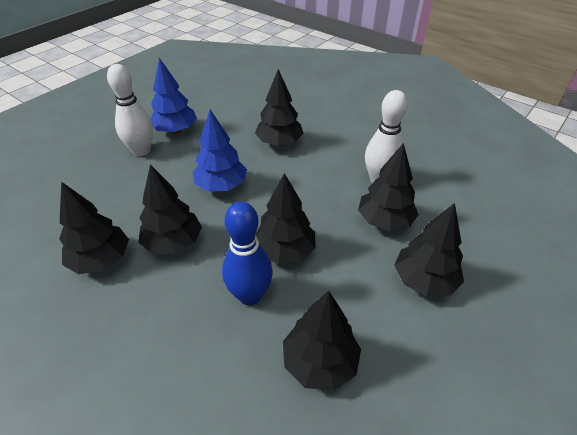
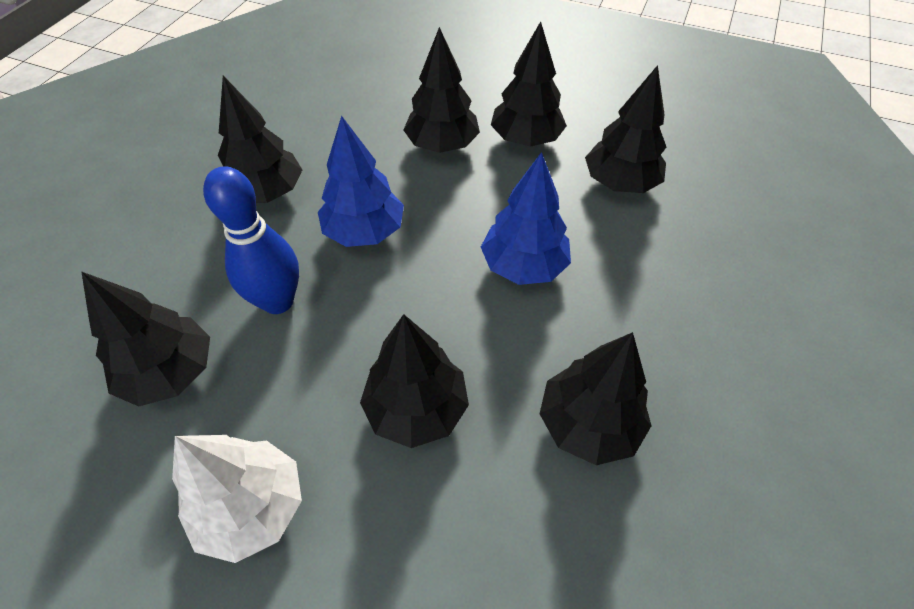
white bowling pin: 2 -> 0
white tree: 0 -> 1

